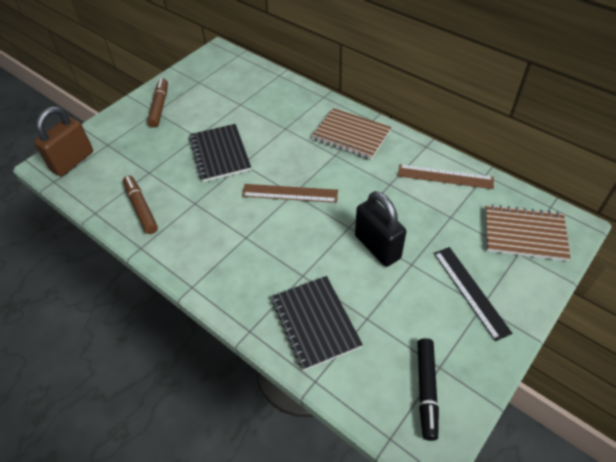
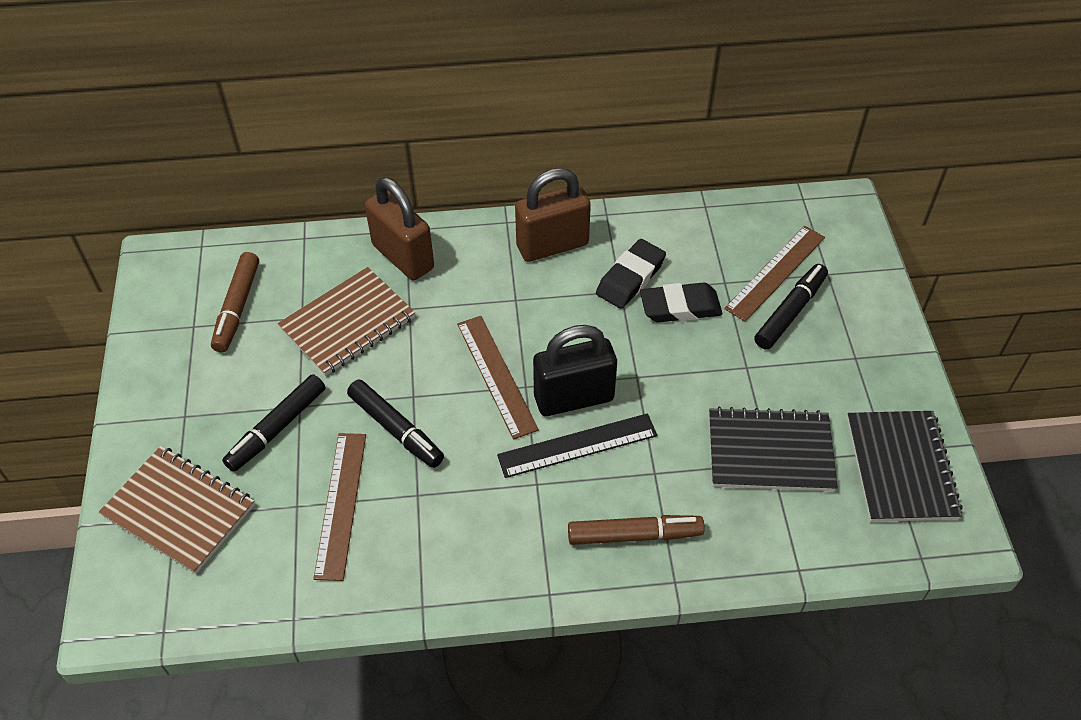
black eraser: 0 -> 2
black marker: 1 -> 3
brown padlock: 1 -> 2
brown ruler: 2 -> 3

